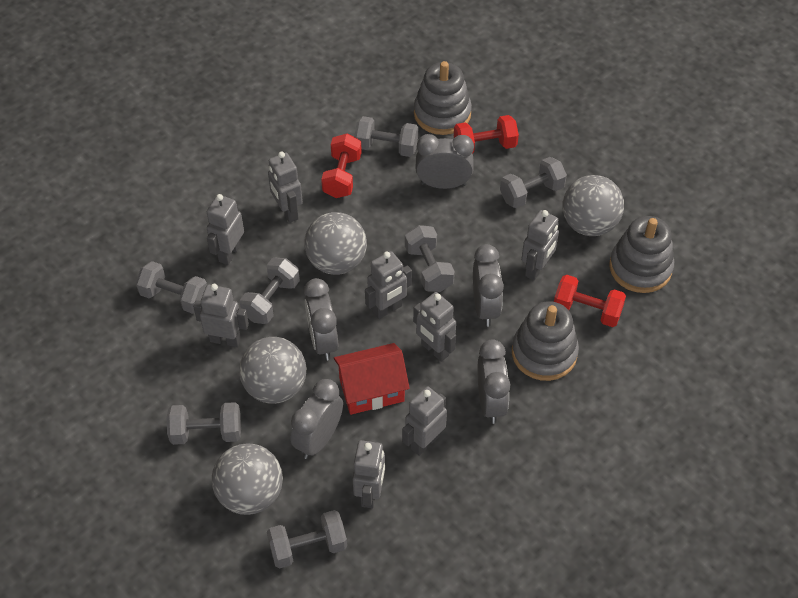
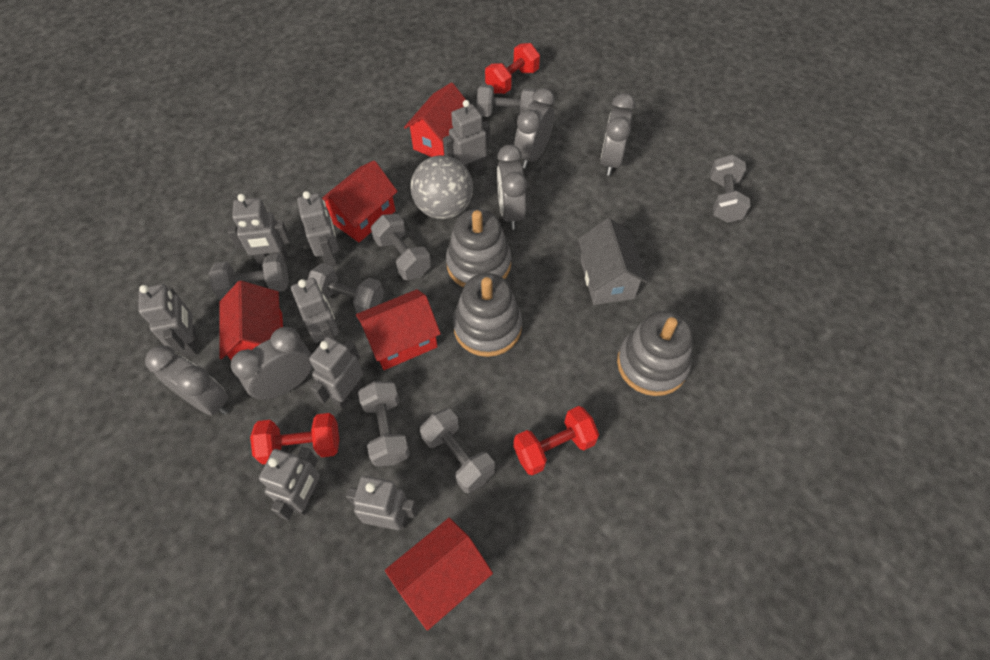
grey ball: 4 -> 1
grey house: 0 -> 1
red house: 1 -> 5

